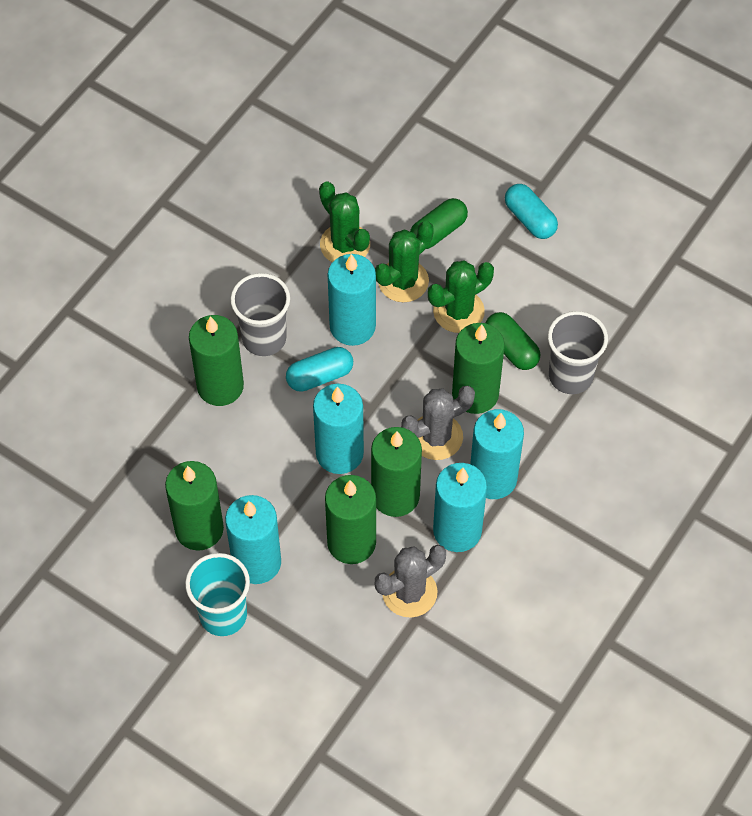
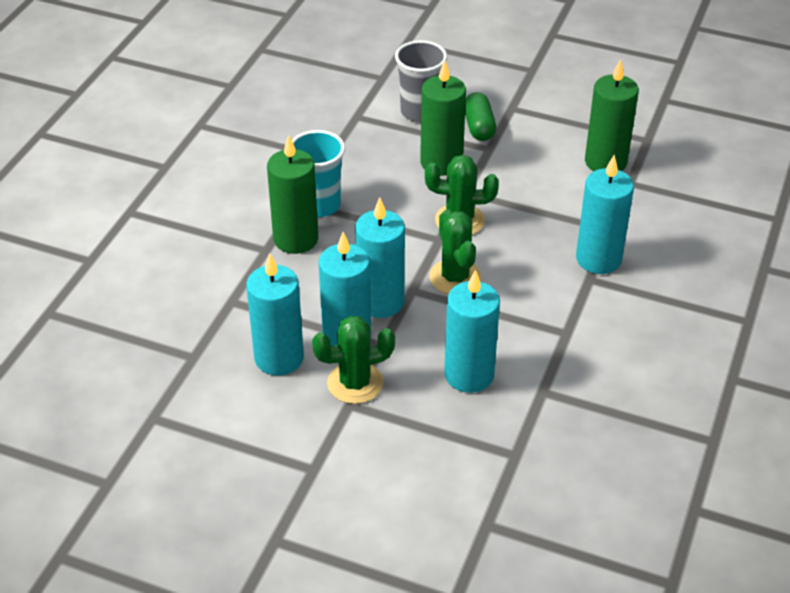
green candle: 5 -> 3
green capsule: 2 -> 1
grey cactus: 2 -> 0
grey cup: 2 -> 1
turquoise capsule: 2 -> 0

